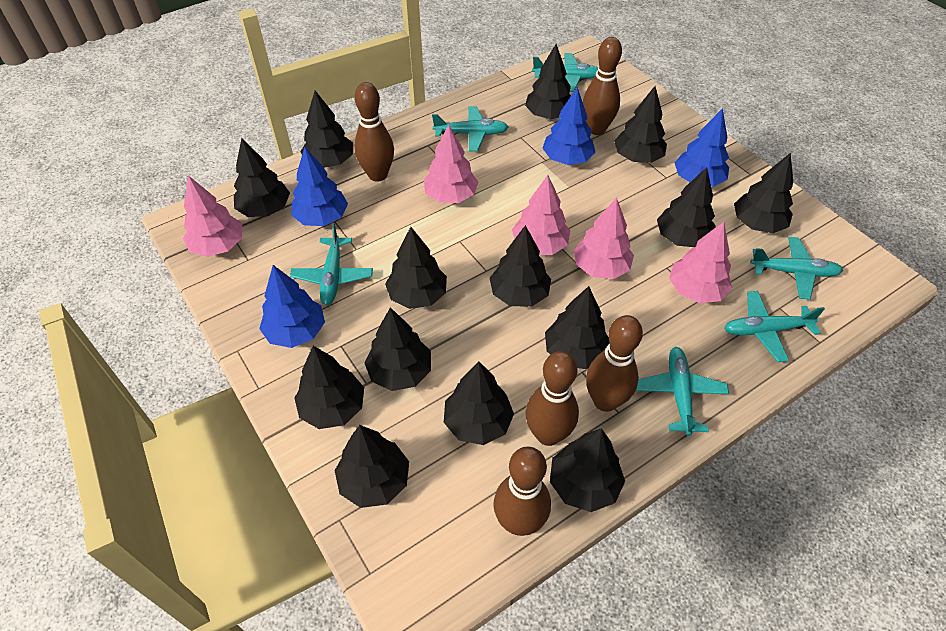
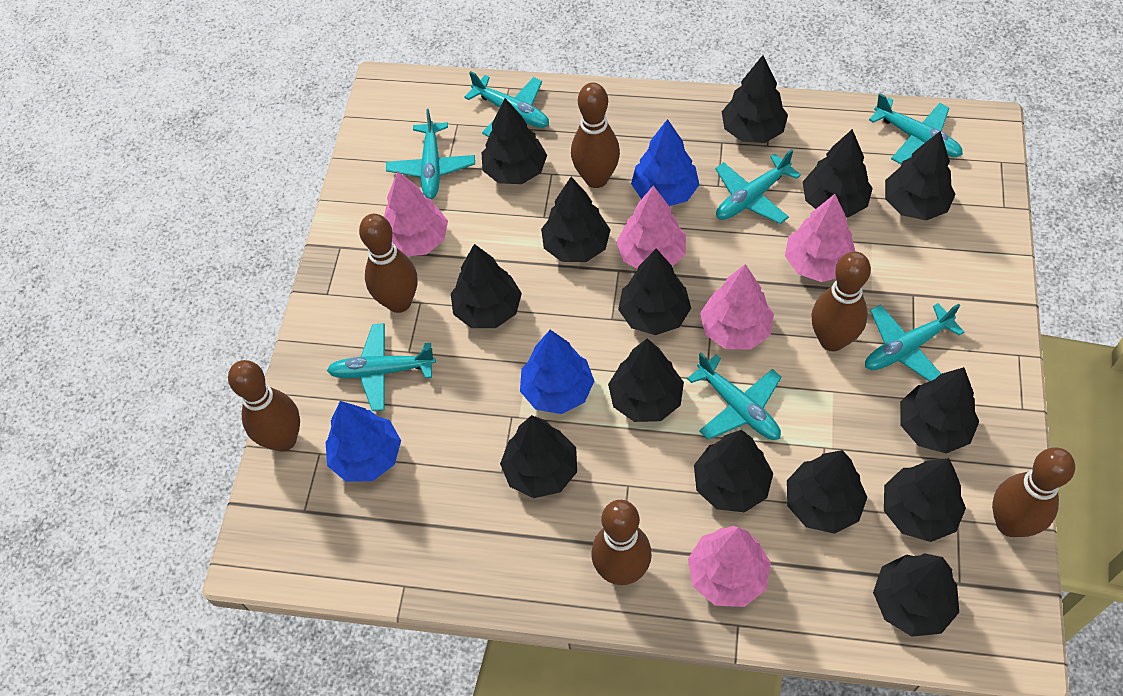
blue tree: 4 -> 3
brown bowling pin: 5 -> 6
turquoise plane: 6 -> 7

